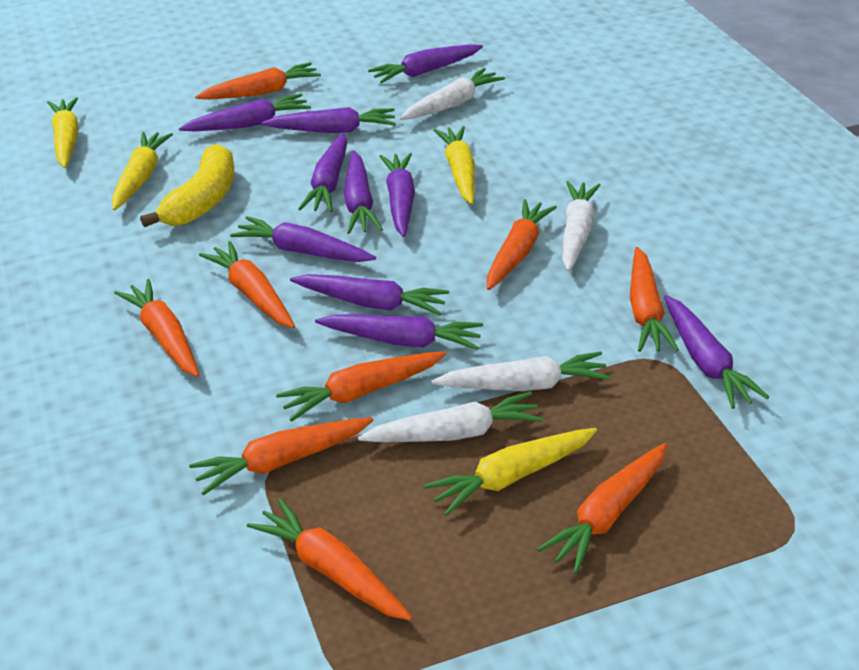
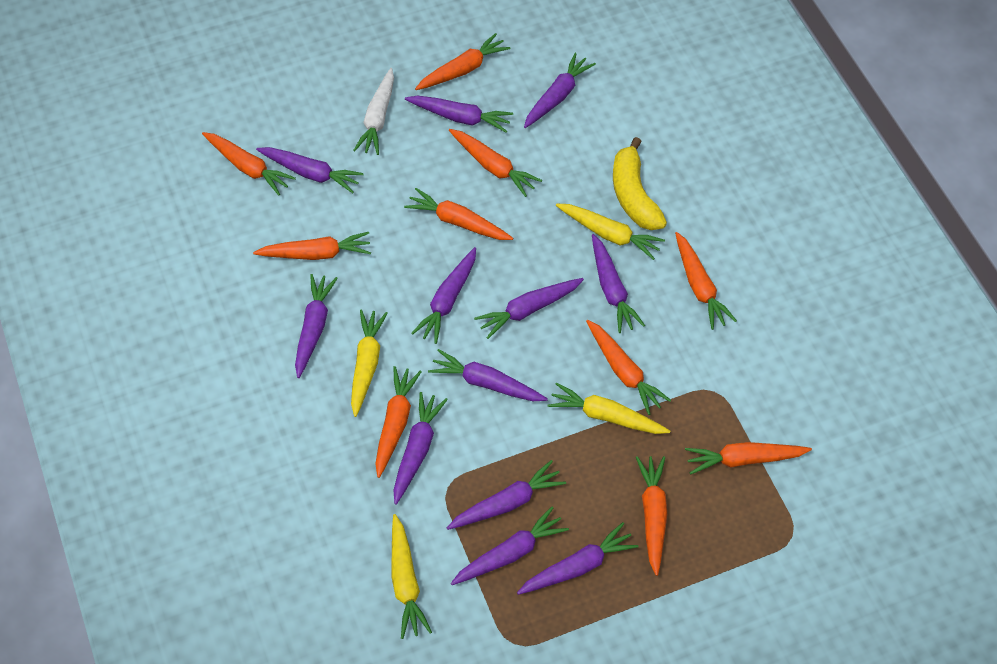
orange carrot: 9 -> 10
purple carrot: 10 -> 12
white carrot: 4 -> 1

